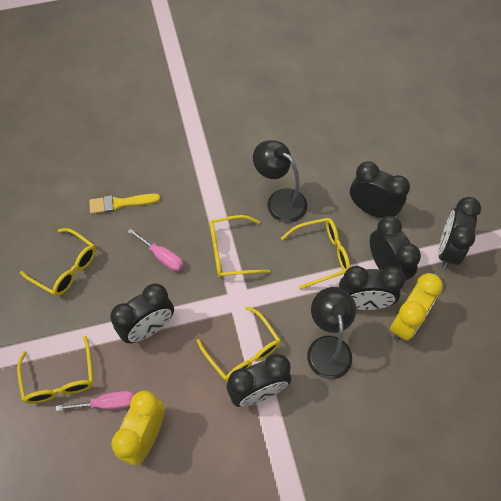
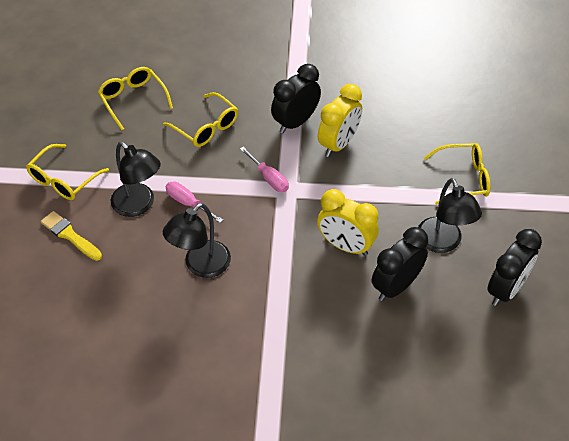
black clock: 6 -> 3
black lamp: 2 -> 3
yellow glasses: 5 -> 4

